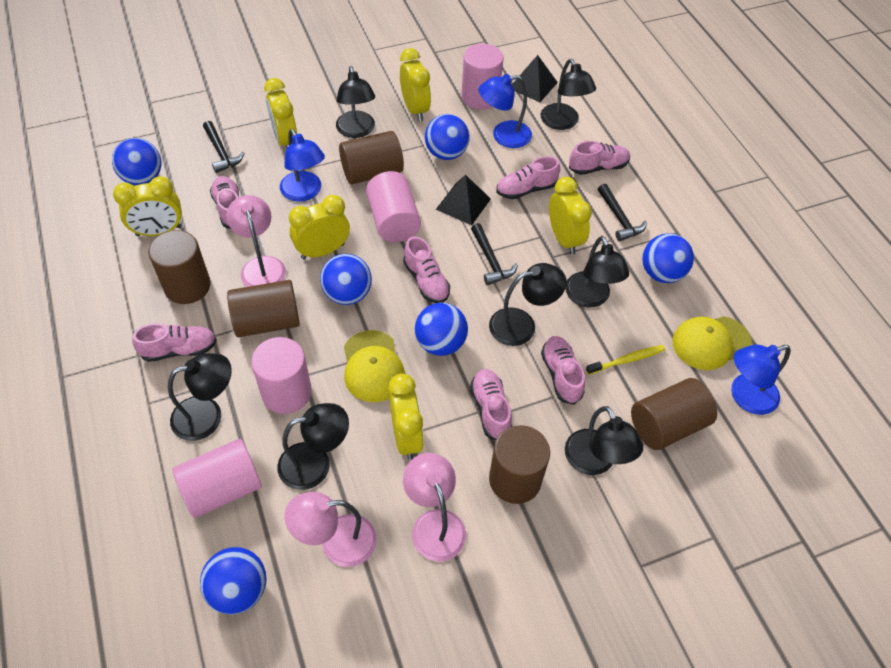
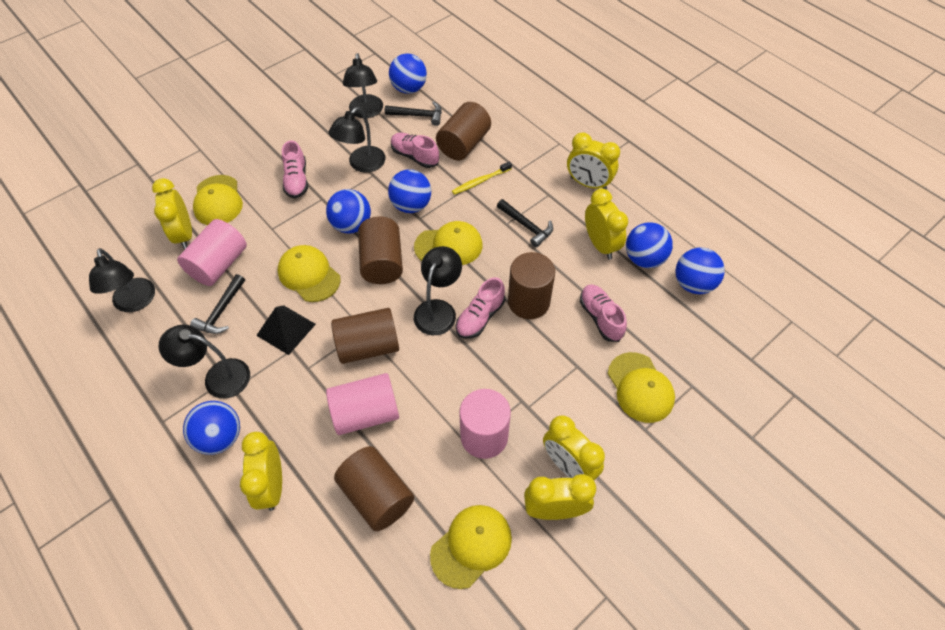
black lamp: 7 -> 5
black pyramid: 2 -> 1
blue lamp: 3 -> 0
pink cylinder: 4 -> 3
pink lamp: 3 -> 0
pink shoe: 7 -> 4
yellow cap: 2 -> 5

